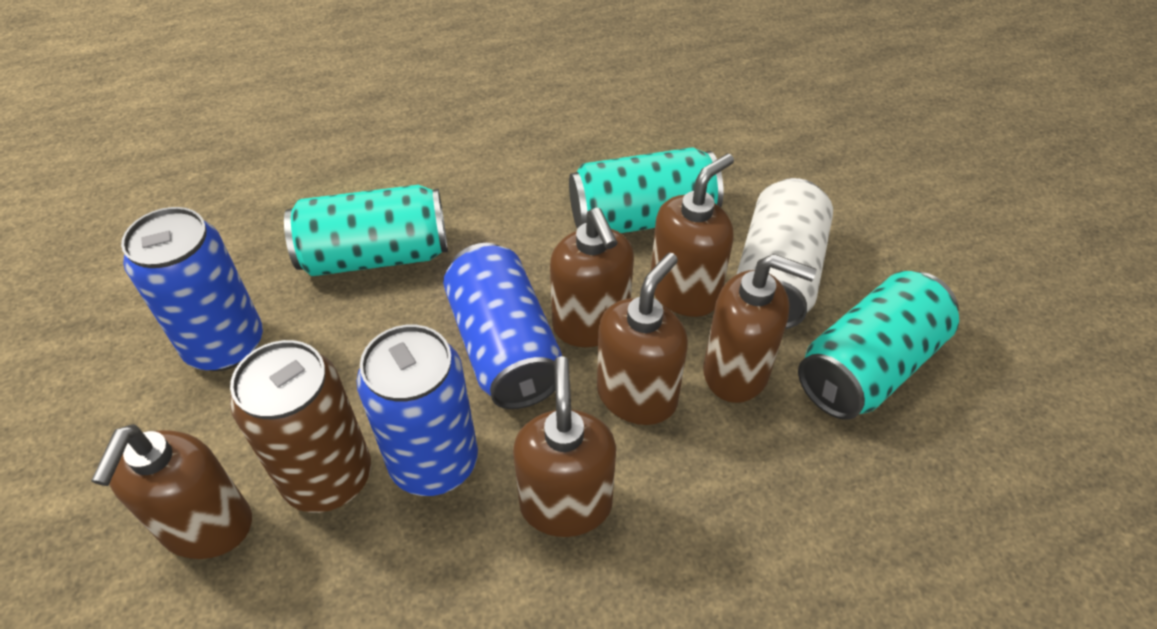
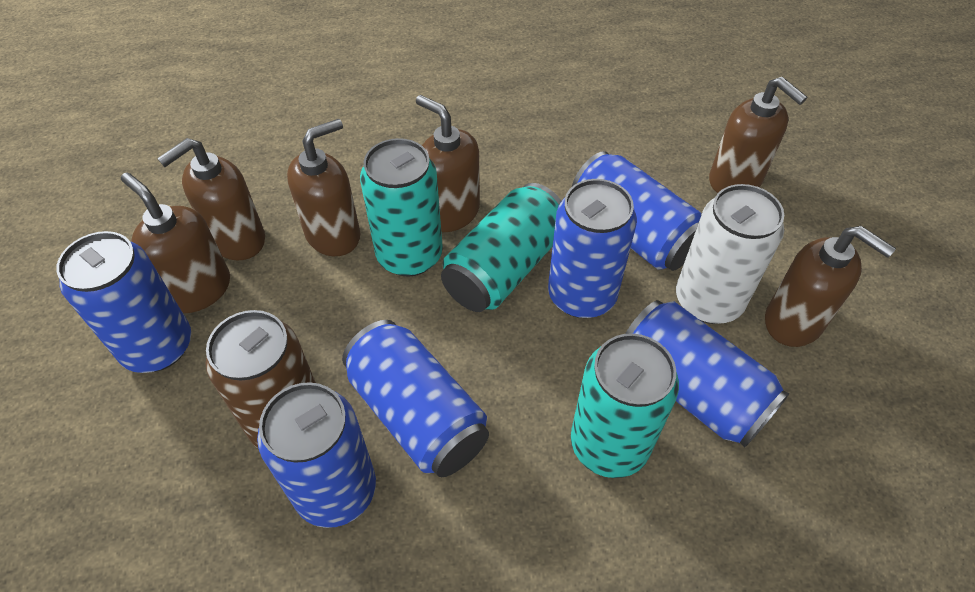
blue can: 3 -> 6

